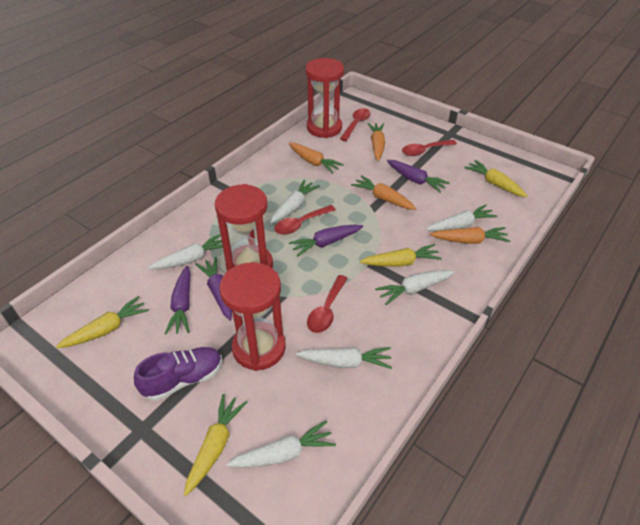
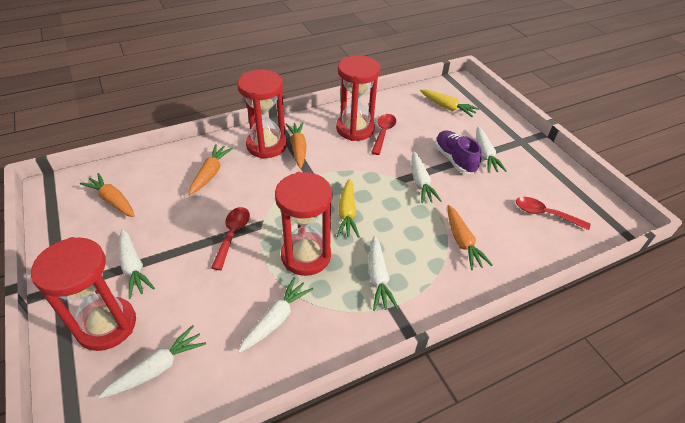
purple carrot: 4 -> 0
red hourglass: 3 -> 4
red spoon: 4 -> 3
yellow carrot: 4 -> 2

